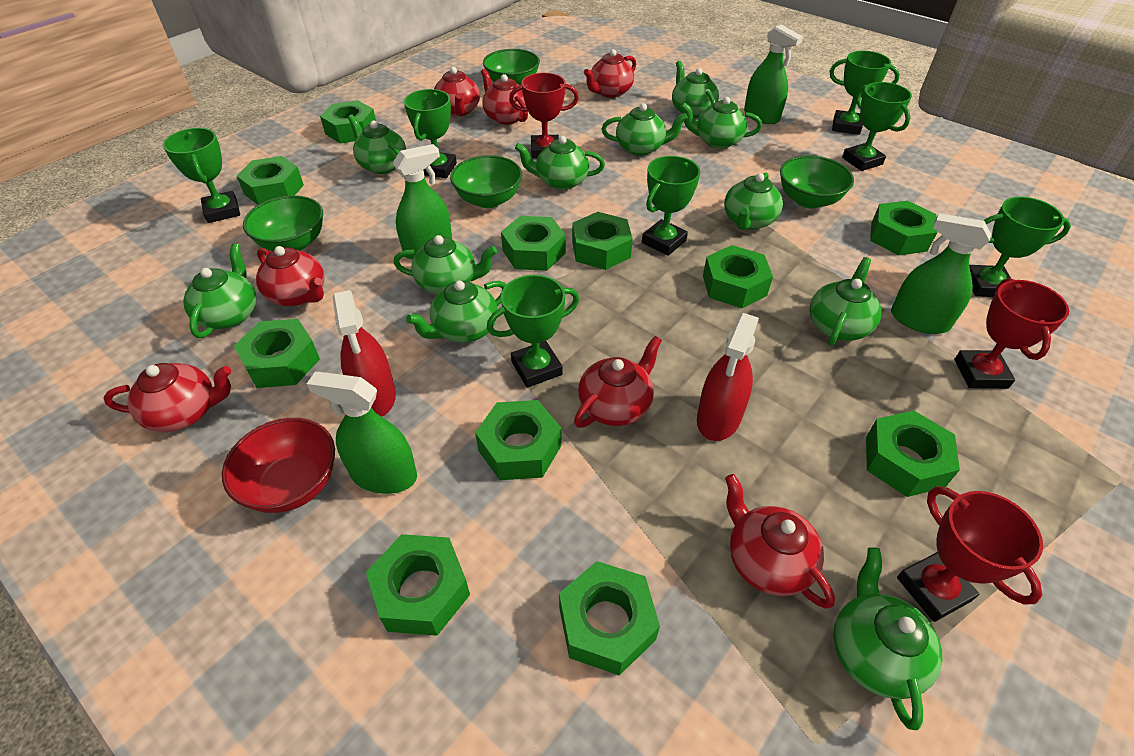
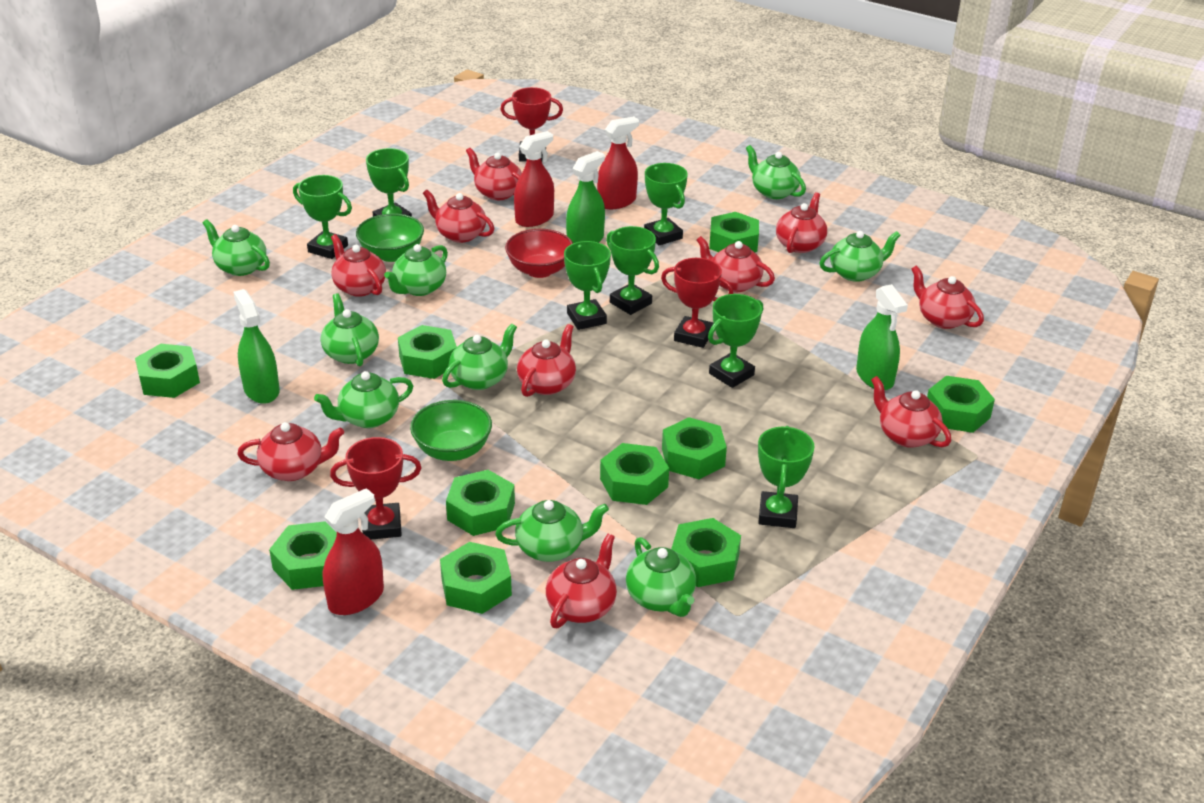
green bowl: 4 -> 2
green nut: 11 -> 10
green spray bottle: 4 -> 3
green teapot: 11 -> 9
red spray bottle: 2 -> 3
red teapot: 7 -> 10

